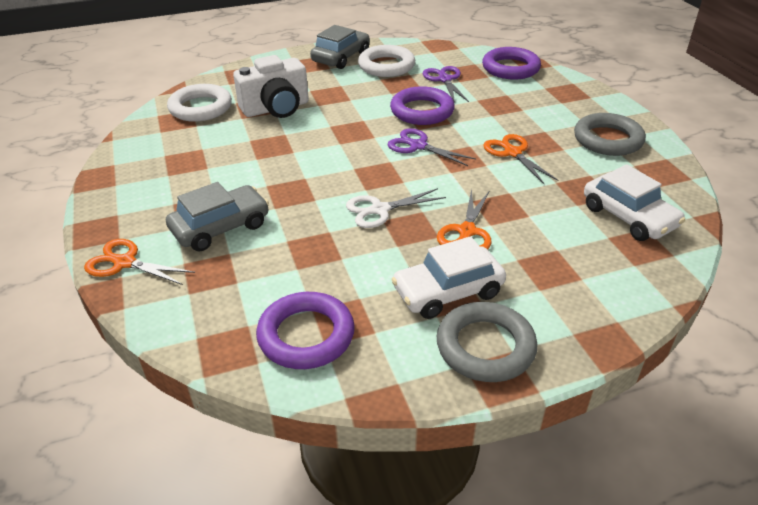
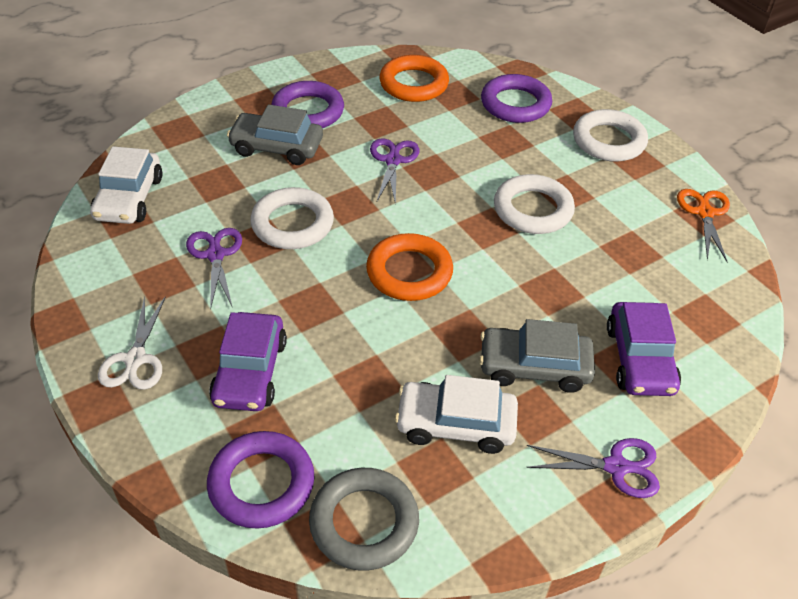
grey ring: 2 -> 1
orange ring: 0 -> 2
orange scissors: 3 -> 1
purple car: 0 -> 2
purple scissors: 2 -> 3
white camera: 1 -> 0
white ring: 2 -> 3

